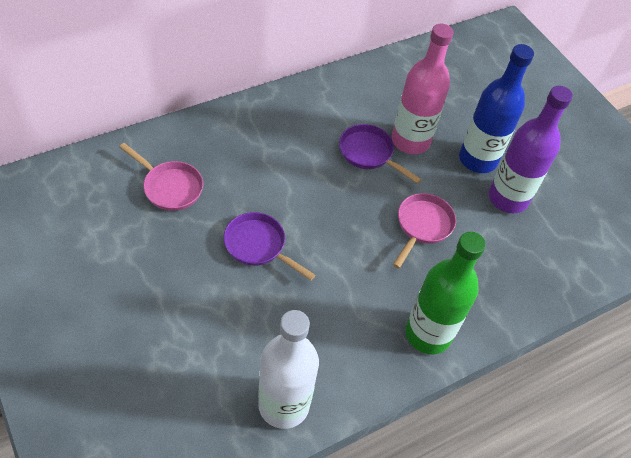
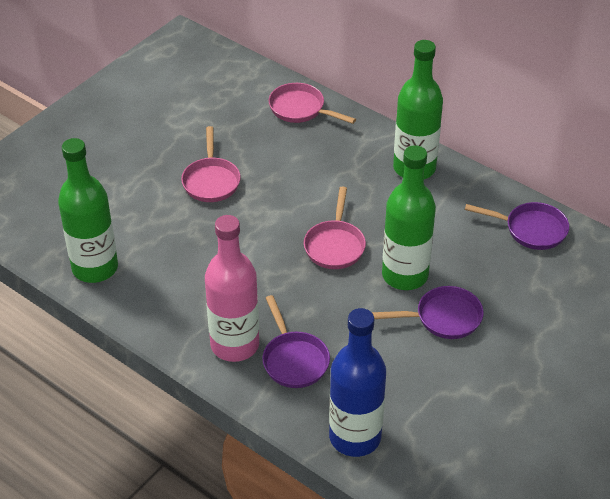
green bottle: 1 -> 3
pink pan: 2 -> 3
purple bottle: 1 -> 0
purple pan: 2 -> 3
white bottle: 1 -> 0

